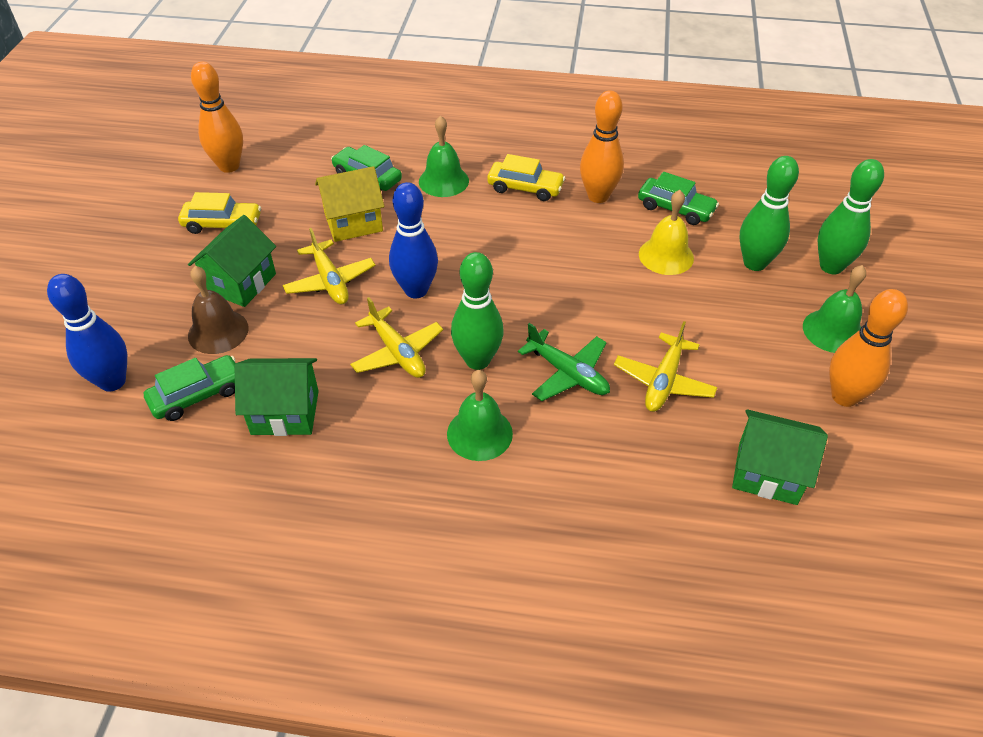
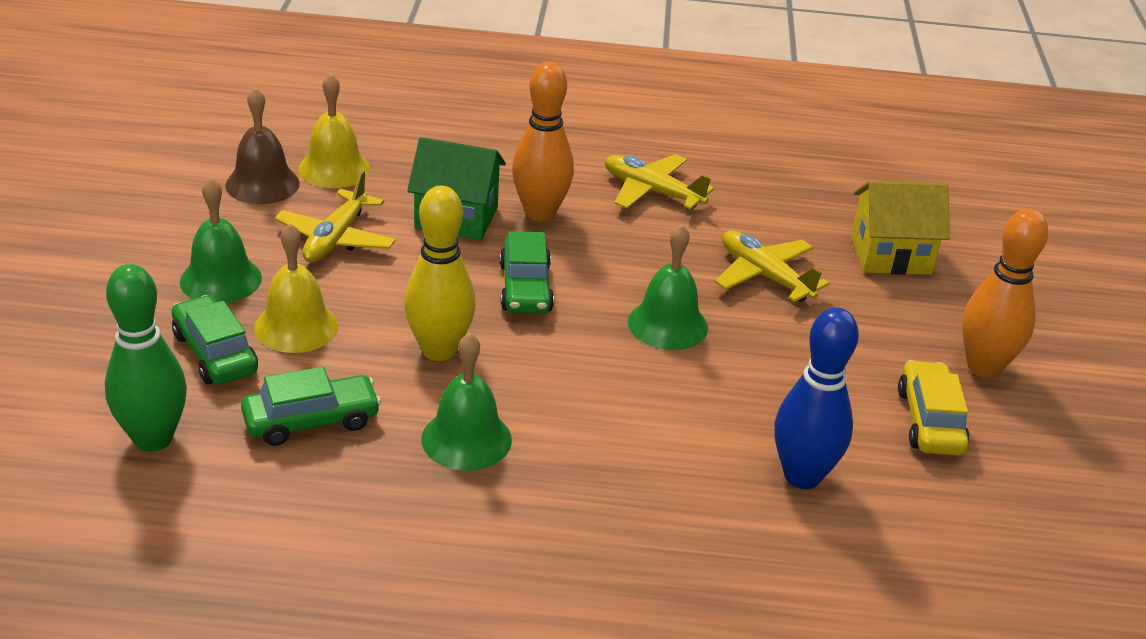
blue bowling pin: 2 -> 1
green bowling pin: 3 -> 1
green house: 3 -> 1
green plane: 1 -> 0
orange bowling pin: 3 -> 2
yellow bell: 1 -> 2
yellow bowling pin: 0 -> 1
yellow car: 2 -> 1

